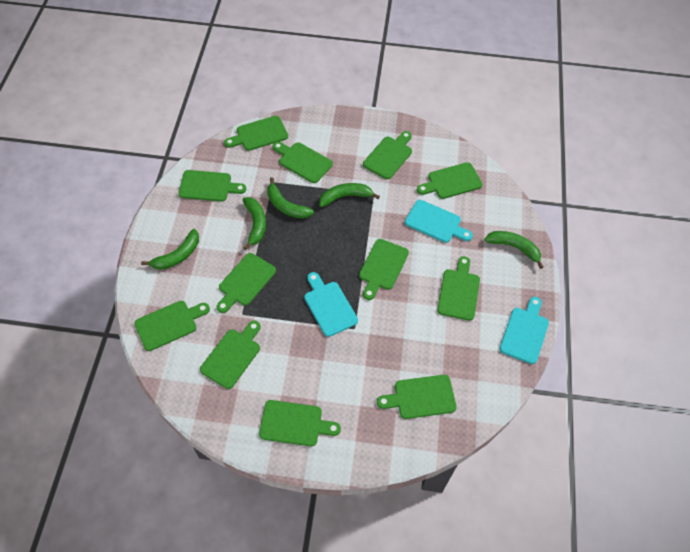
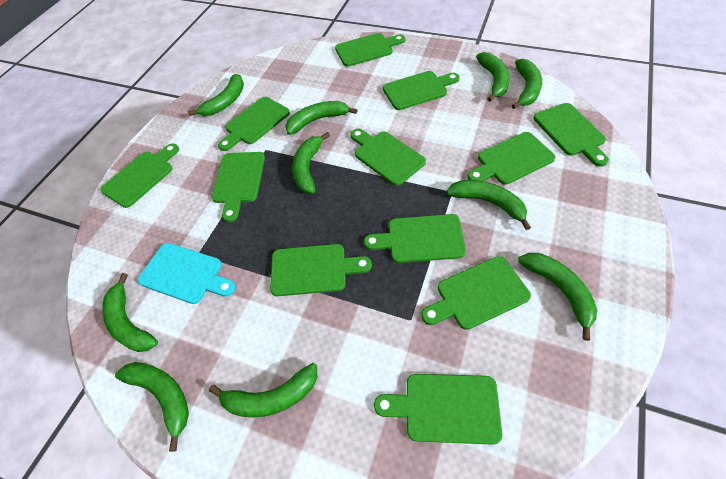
green banana: 5 -> 10
turquoise cutting board: 3 -> 1

